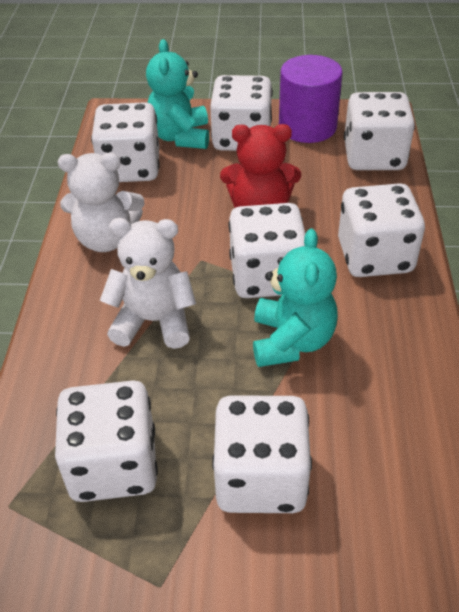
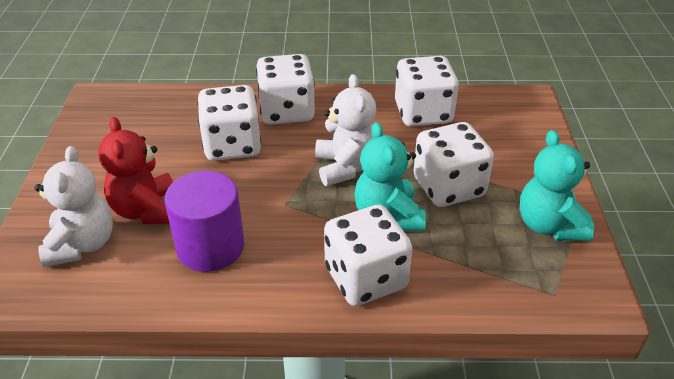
white dice: 7 -> 5

